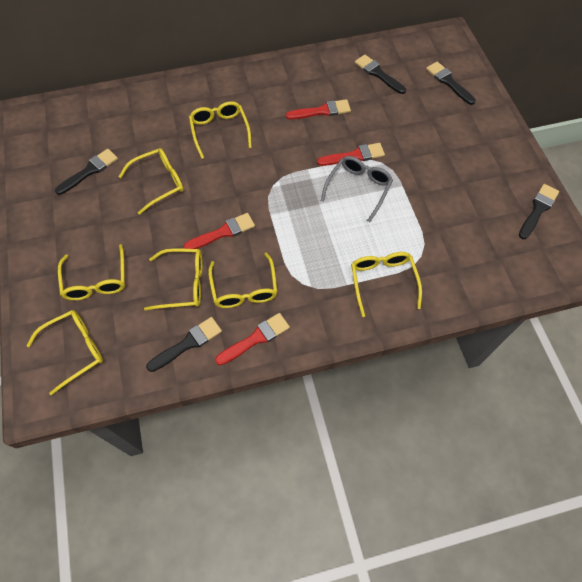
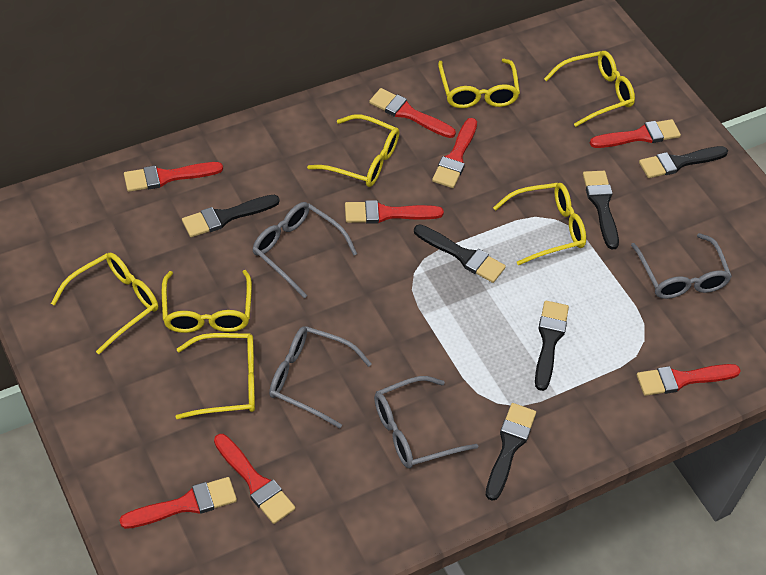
black brush: 5 -> 6
grey glasses: 1 -> 4
red brush: 4 -> 8

